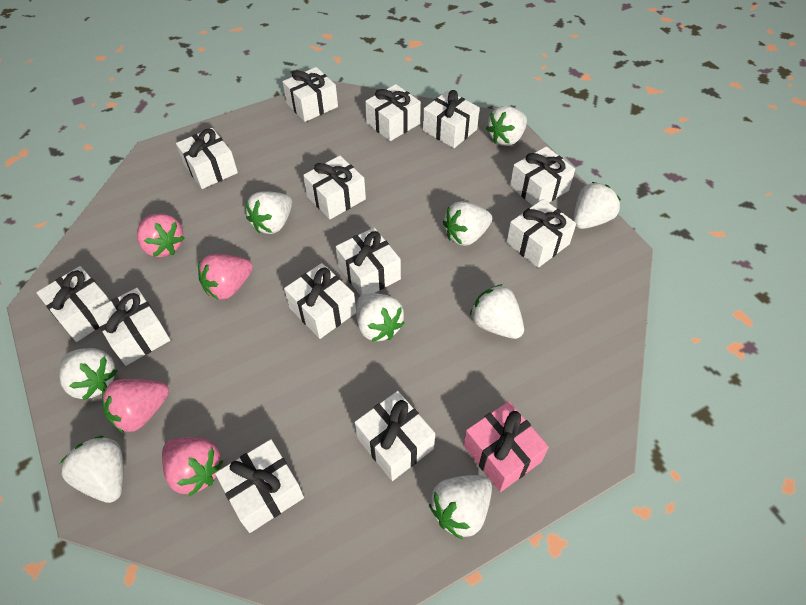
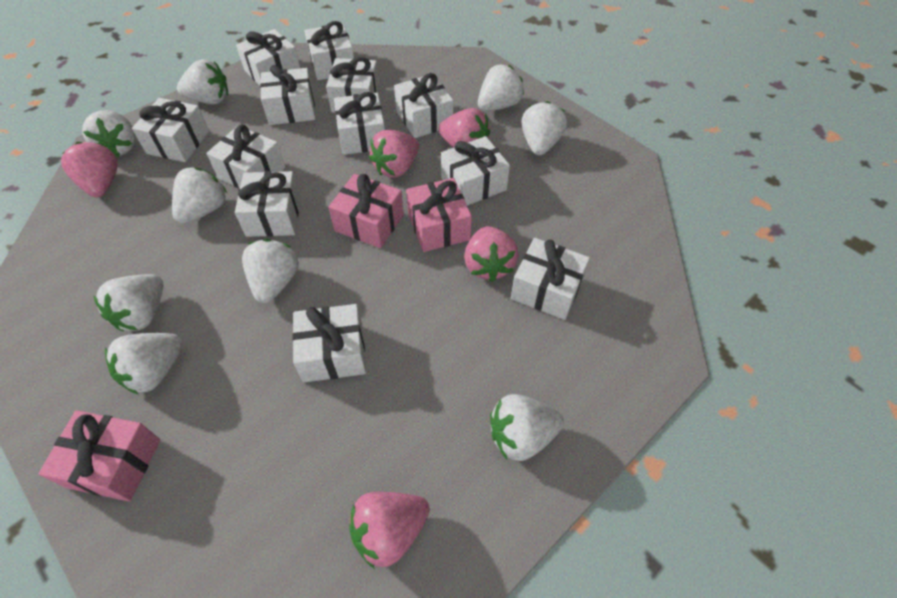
pink gift: 1 -> 3
pink strawberry: 4 -> 5
white gift: 13 -> 12

